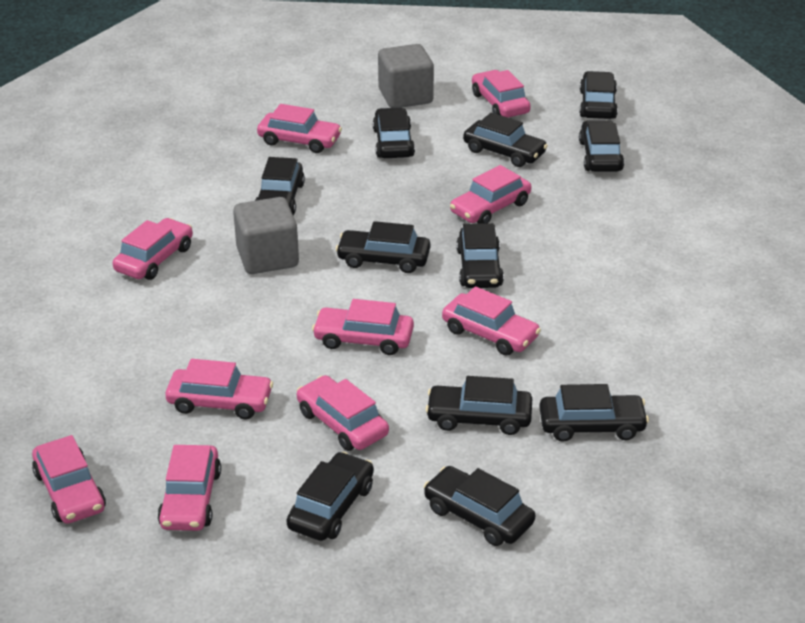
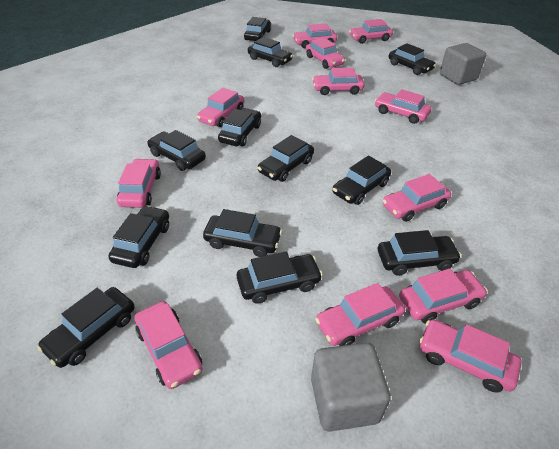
black car: 11 -> 12
pink car: 10 -> 12

